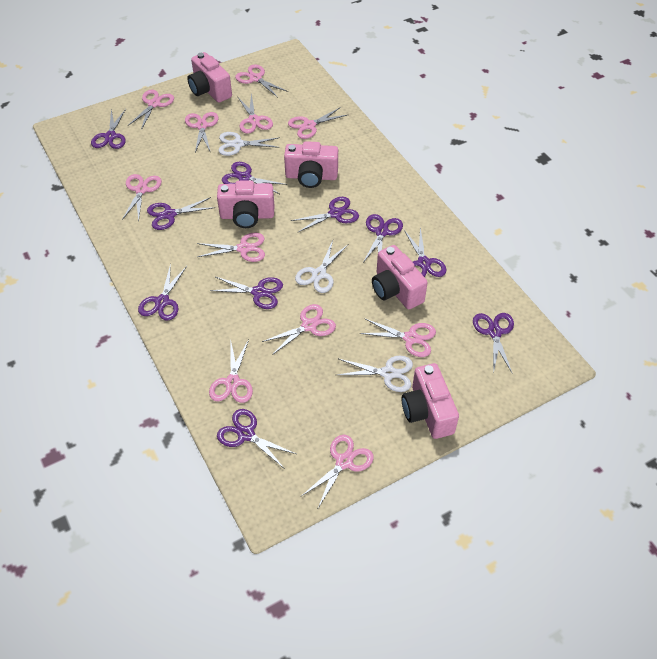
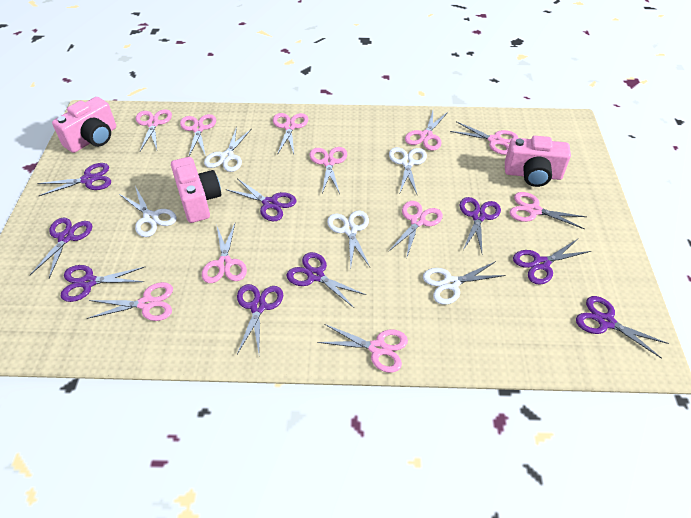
pink camera: 5 -> 3
purple scissors: 10 -> 9
white scissors: 3 -> 5

